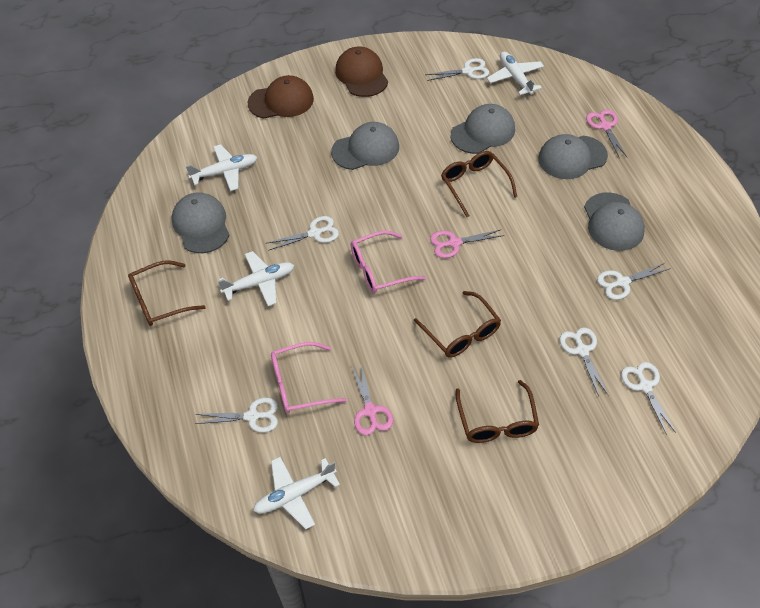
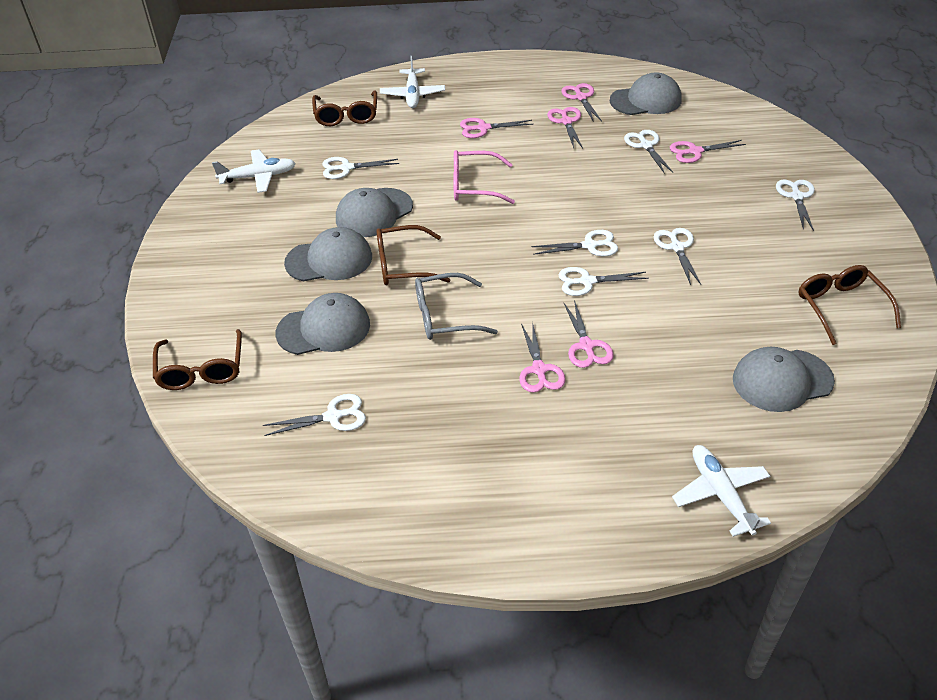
brown cap: 2 -> 0
grey glasses: 0 -> 1
pink glasses: 2 -> 1
pink scissors: 3 -> 6
white plane: 4 -> 3
white scissors: 6 -> 7

